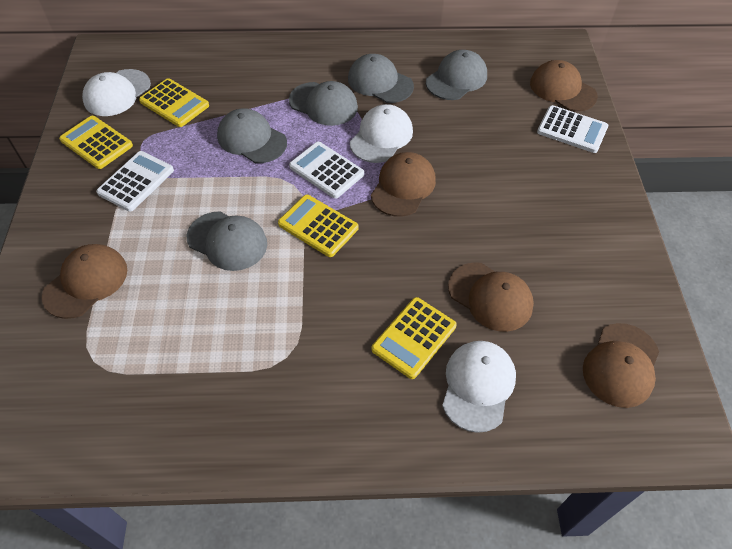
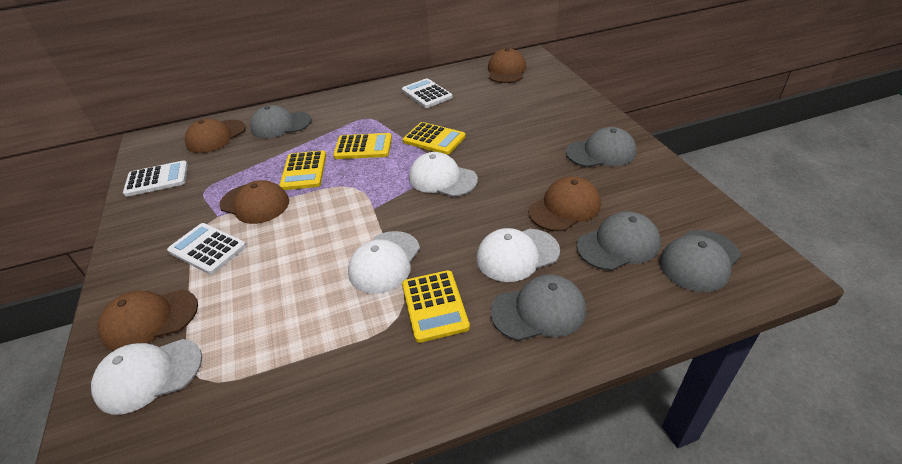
white cap: 3 -> 4

